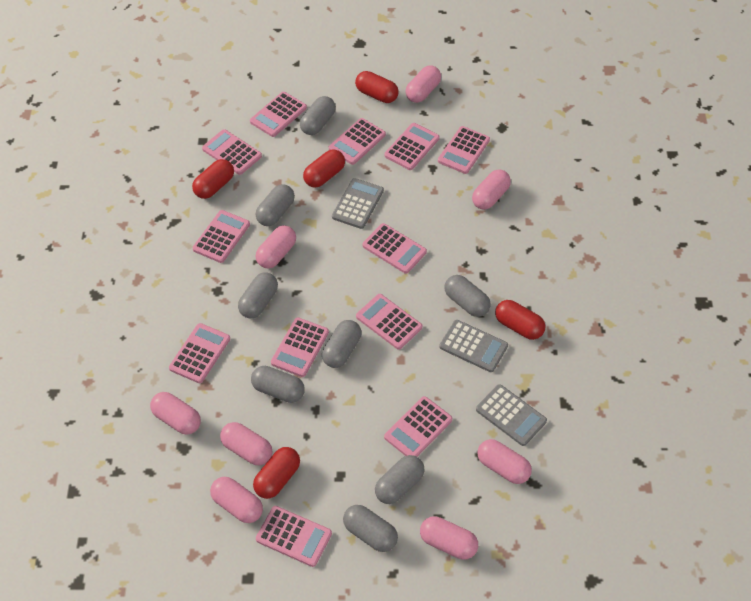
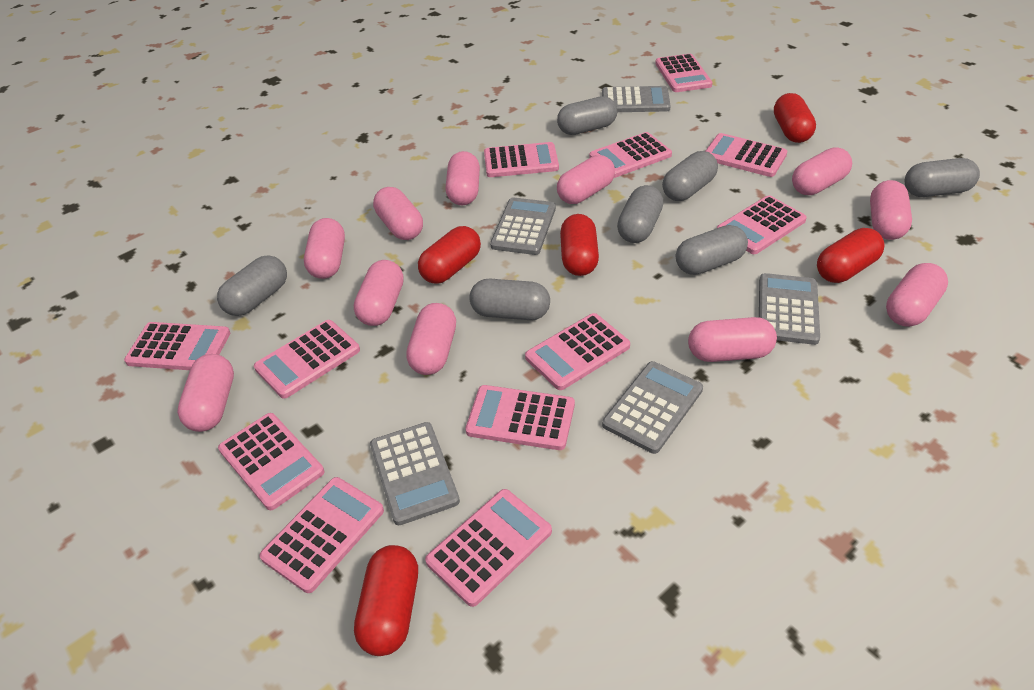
grey calculator: 3 -> 5
grey capsule: 8 -> 7
pink capsule: 8 -> 11

